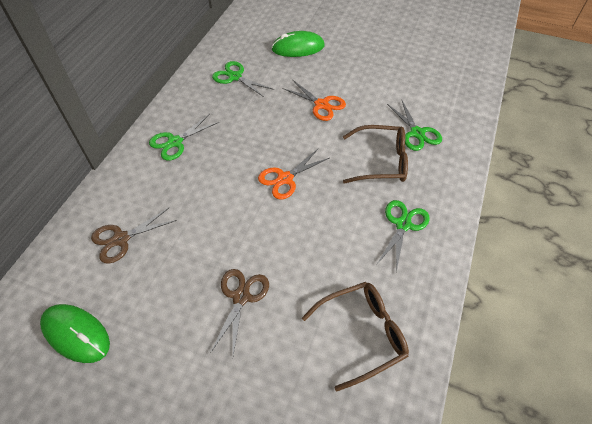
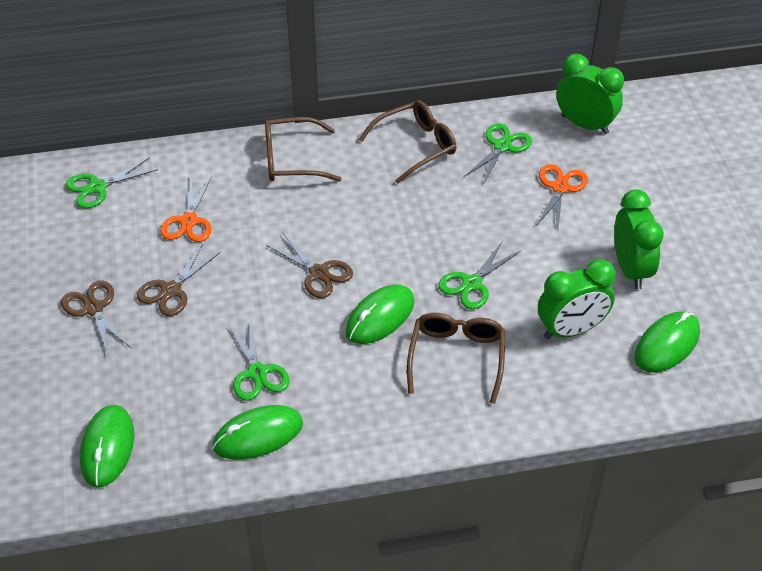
brown glasses: 2 -> 3
brown scissors: 2 -> 3
green clock: 0 -> 3
green mouse: 2 -> 4

